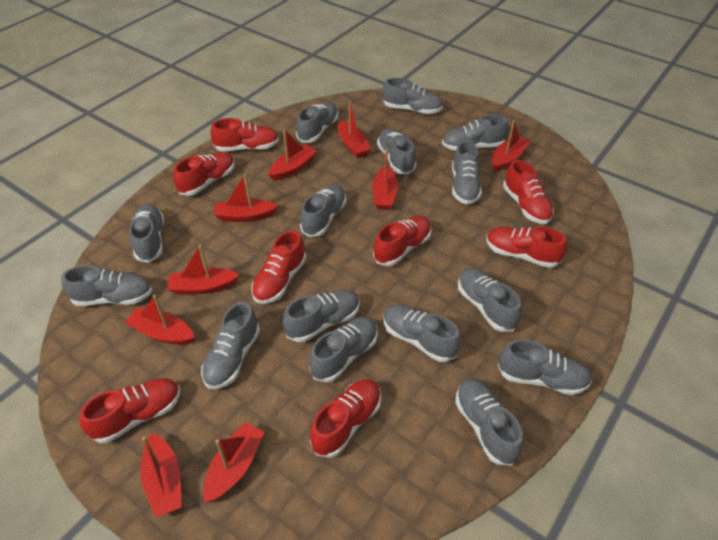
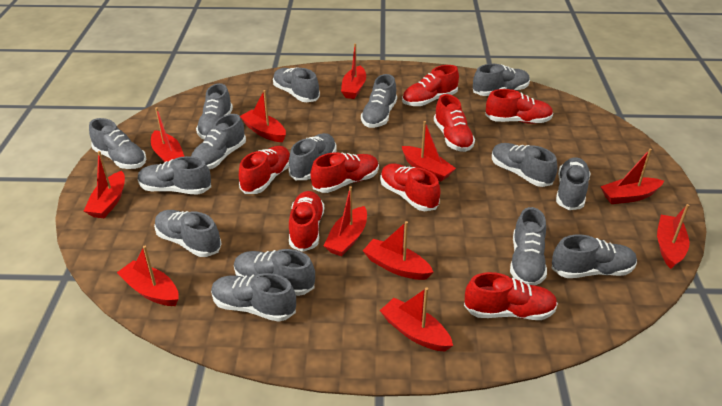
red boat: 9 -> 11

